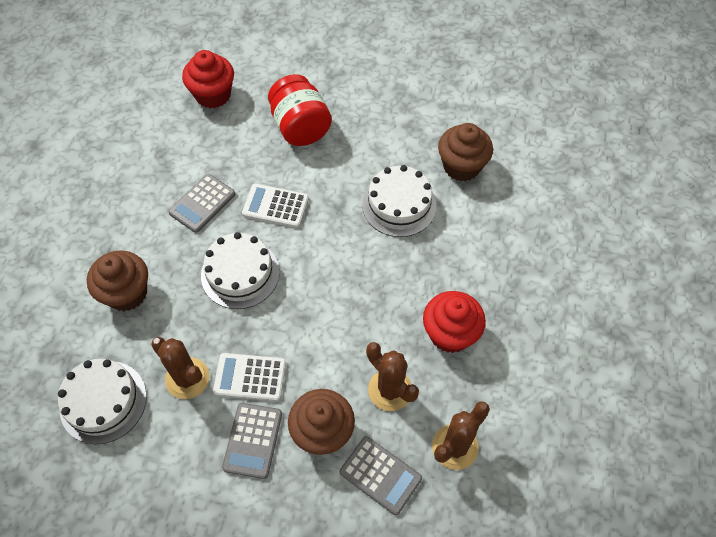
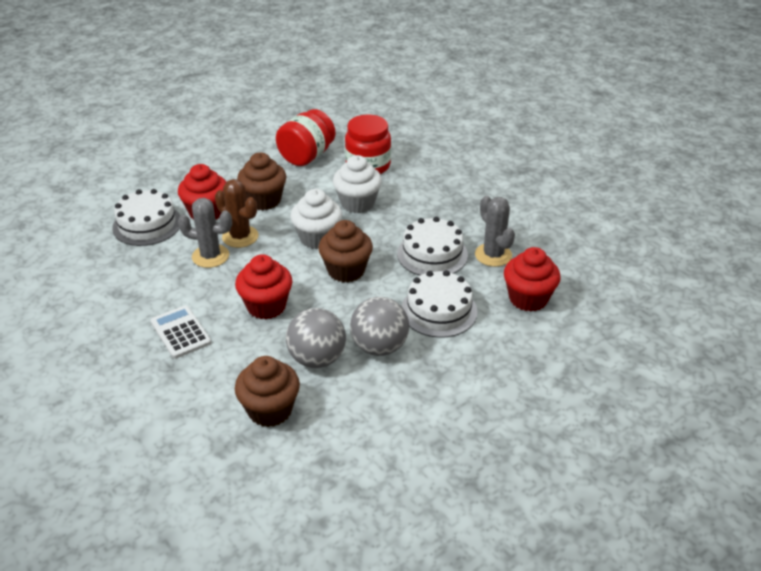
brown cactus: 3 -> 1
grey ball: 0 -> 2
grey cactus: 0 -> 2
grey calculator: 3 -> 0
red cupcake: 2 -> 3
red jar: 1 -> 2
white calculator: 2 -> 1
white cupcake: 0 -> 2

